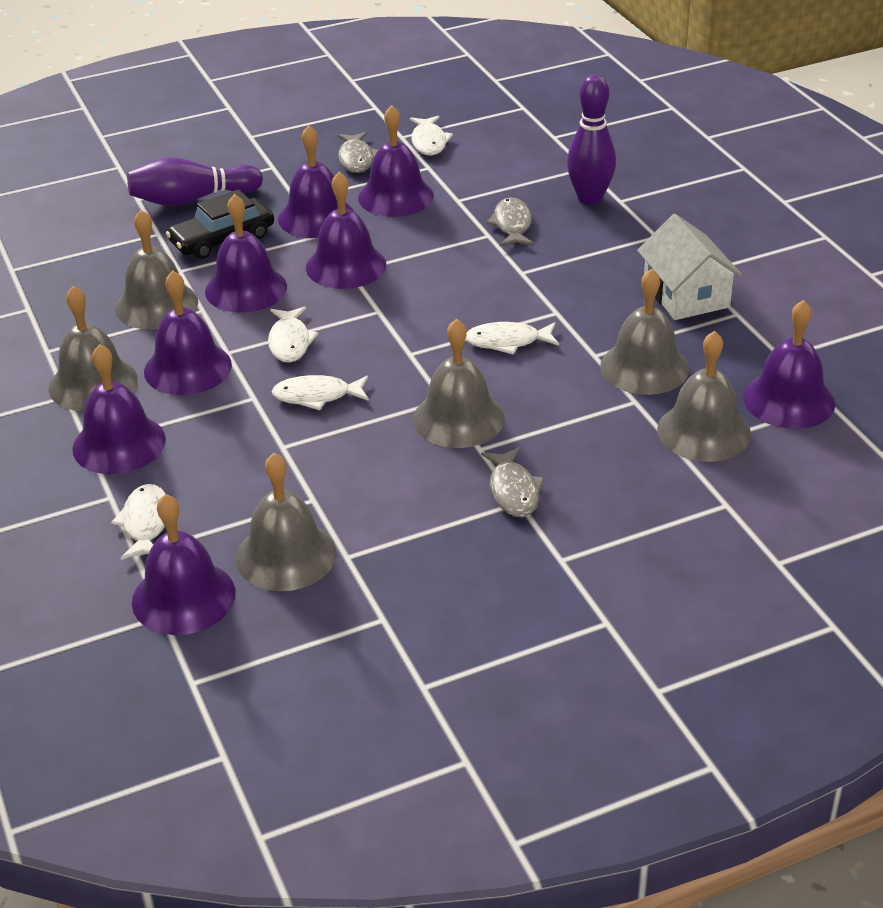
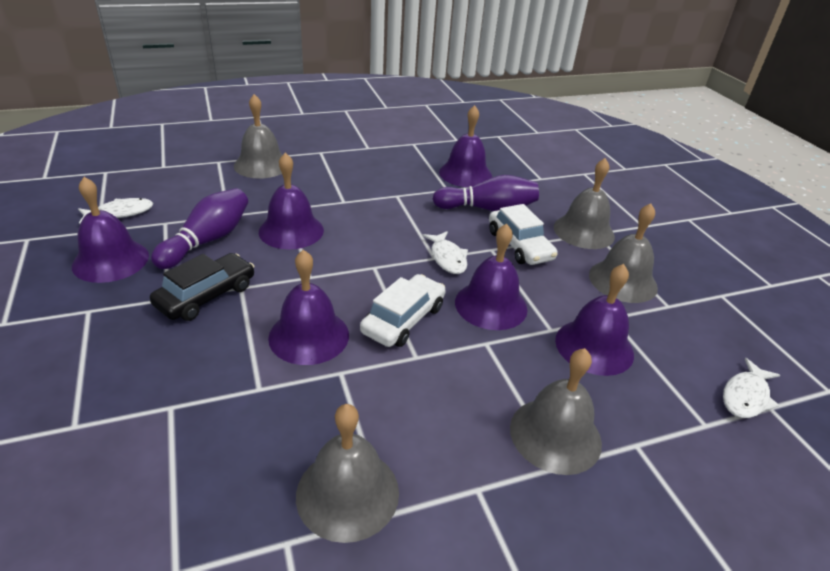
grey bell: 6 -> 5
grey fish: 3 -> 0
purple bell: 8 -> 6
white car: 0 -> 2
white fish: 5 -> 3
white house: 1 -> 0

